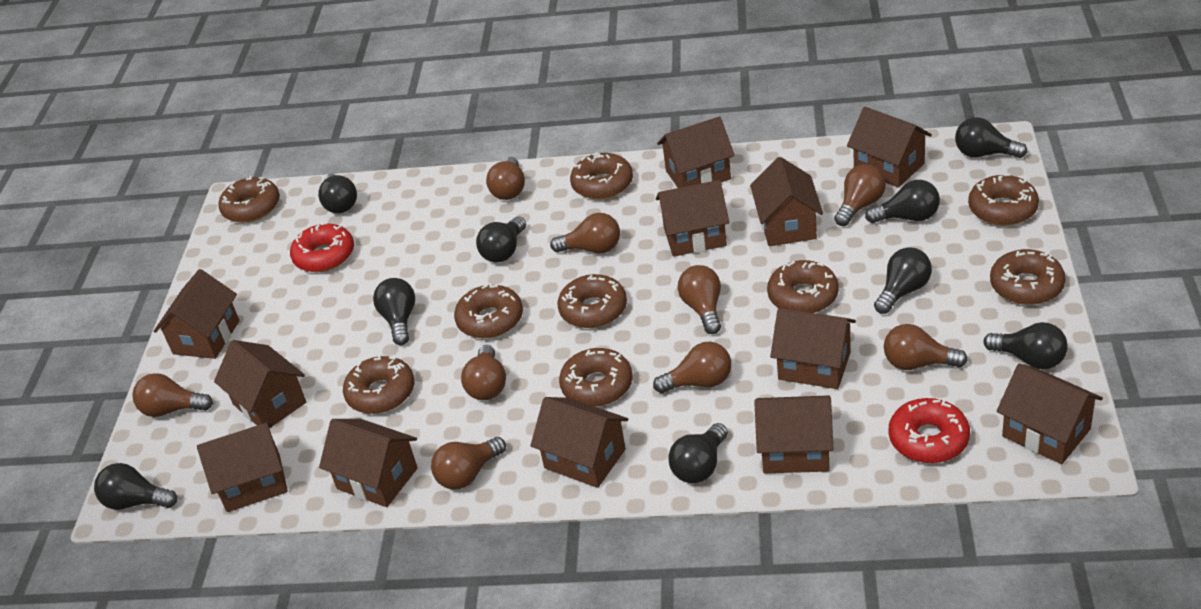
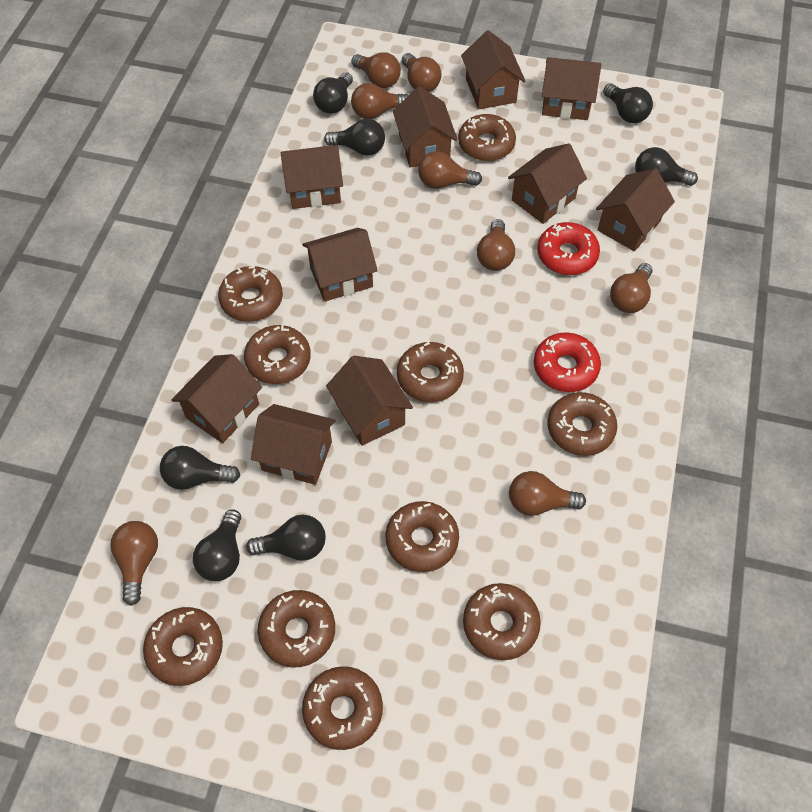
black light bulb: 9 -> 7
brown donut: 9 -> 10
brown house: 12 -> 10
brown light bulb: 9 -> 8

